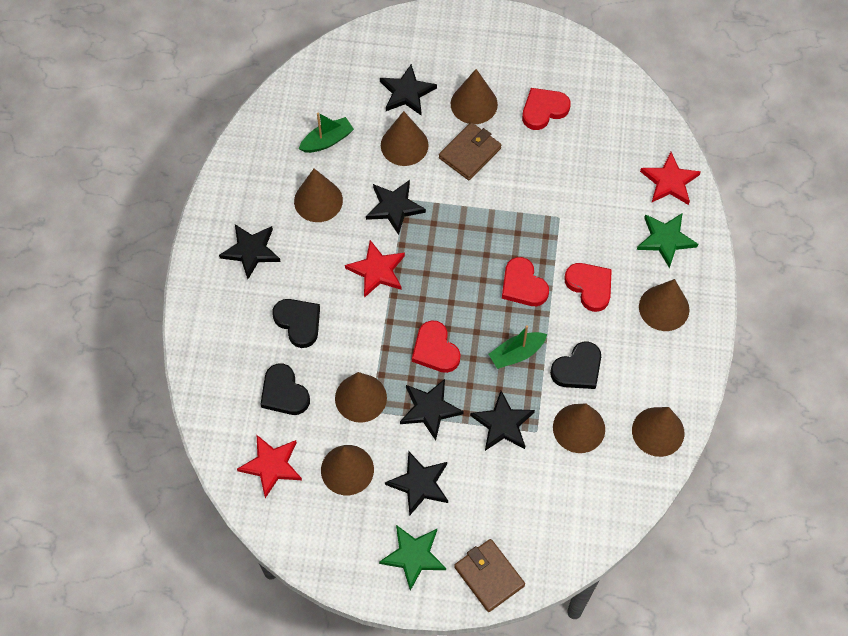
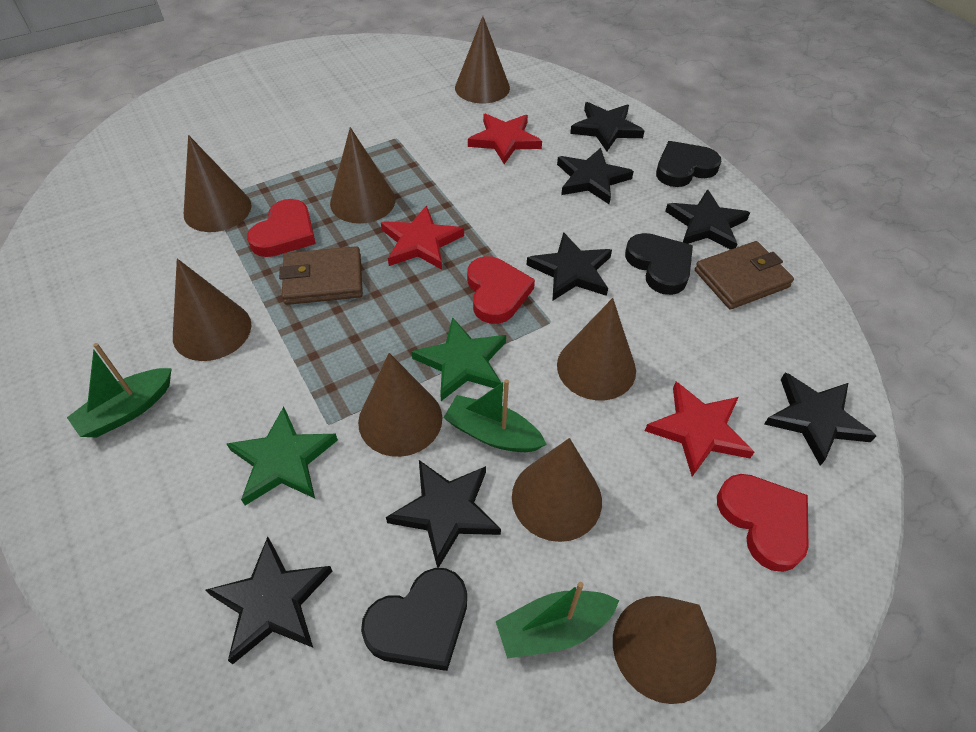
black star: 6 -> 7
green boat: 2 -> 3
red heart: 4 -> 3

